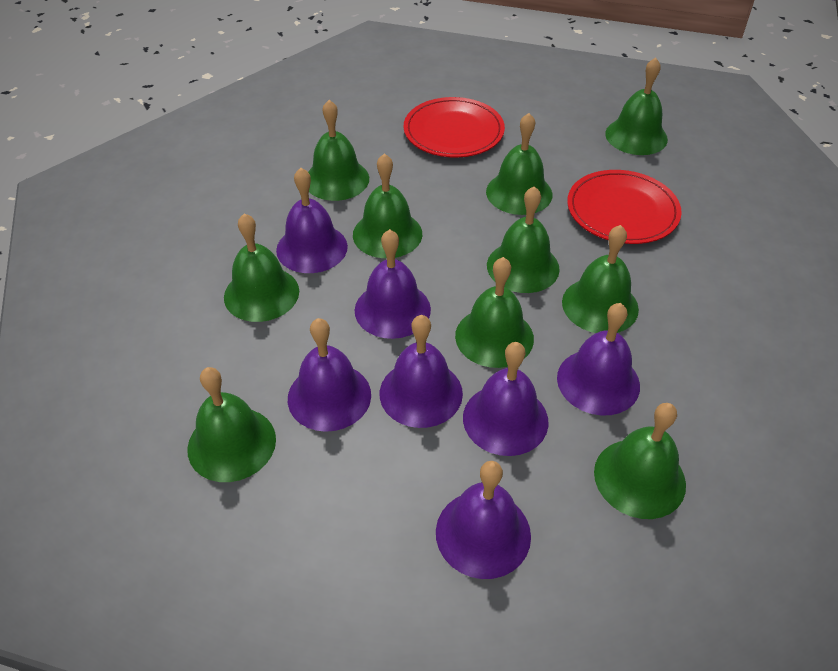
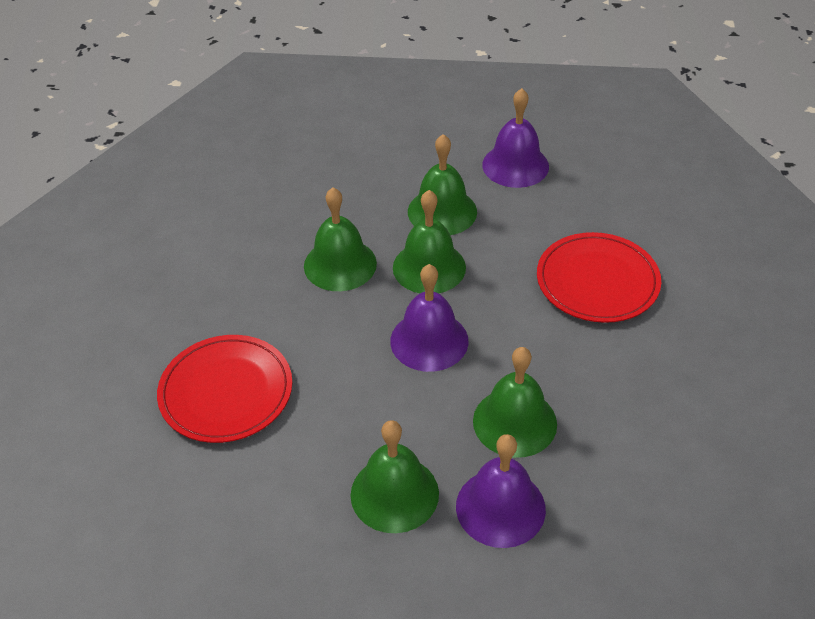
green bell: 10 -> 5
purple bell: 7 -> 3

